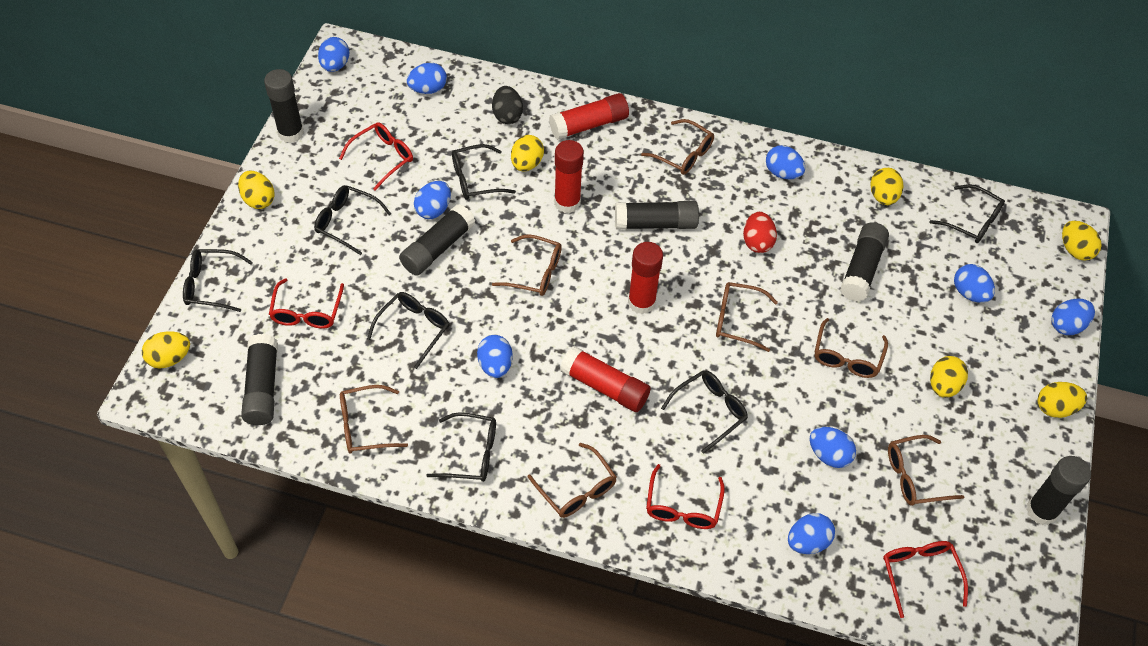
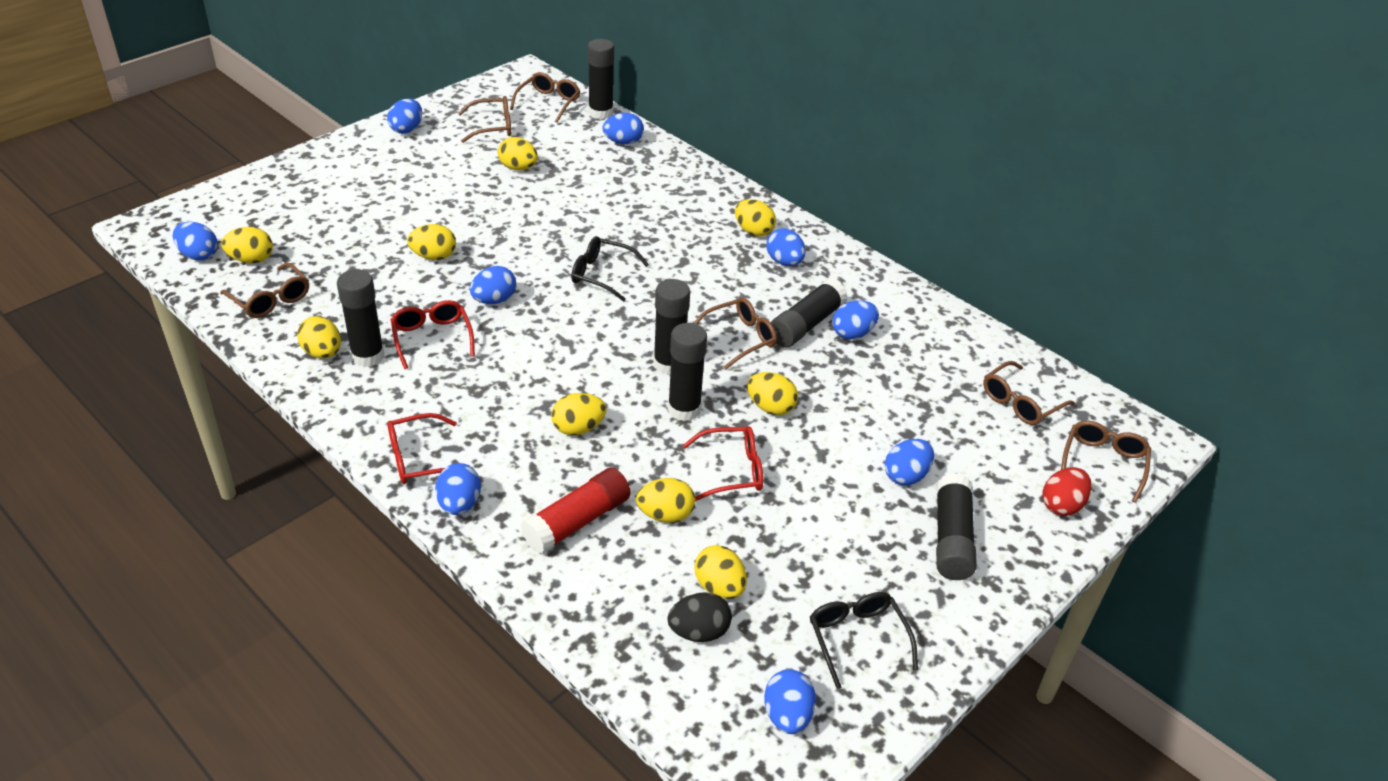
black glasses: 7 -> 2
brown glasses: 7 -> 6
red glasses: 4 -> 3
red glue stick: 4 -> 1
yellow egg: 7 -> 9

